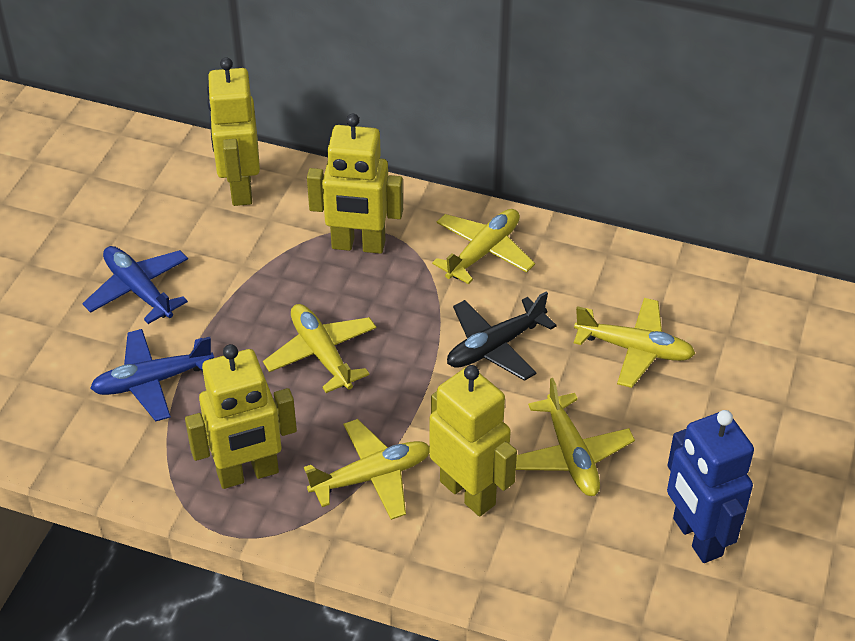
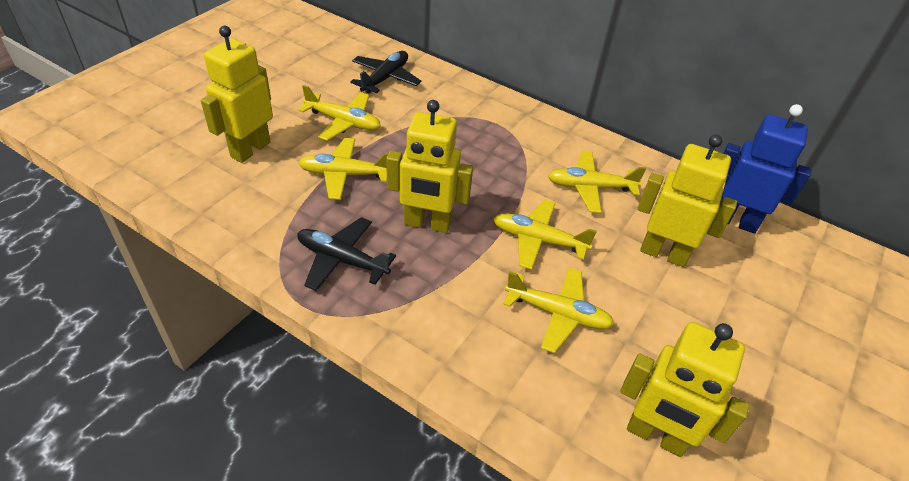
black plane: 1 -> 2
blue plane: 2 -> 0

